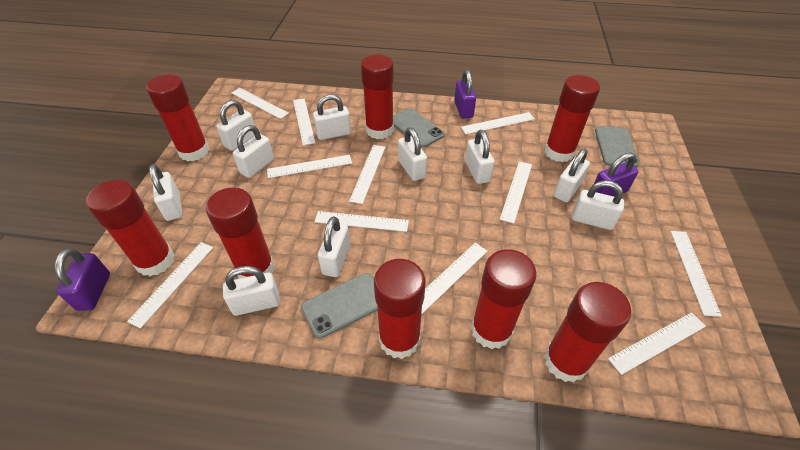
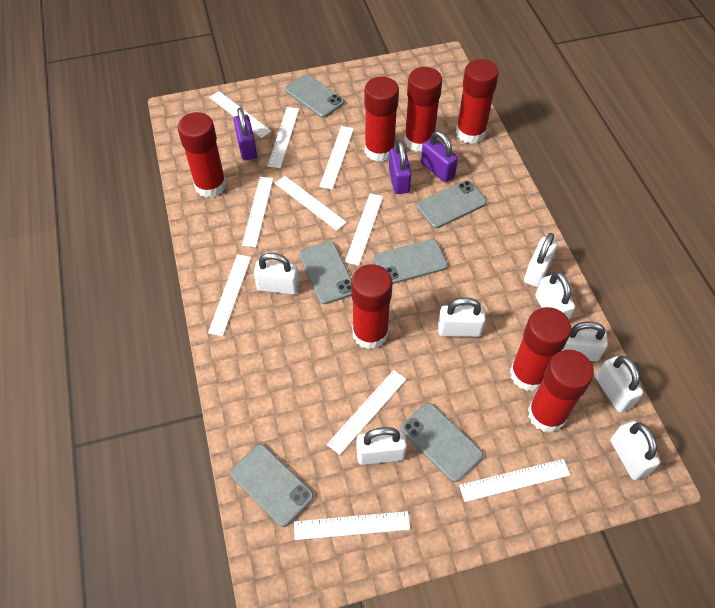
grey phone: 3 -> 6
red glue stick: 8 -> 7
white padlock: 10 -> 8
white ruler: 11 -> 10

